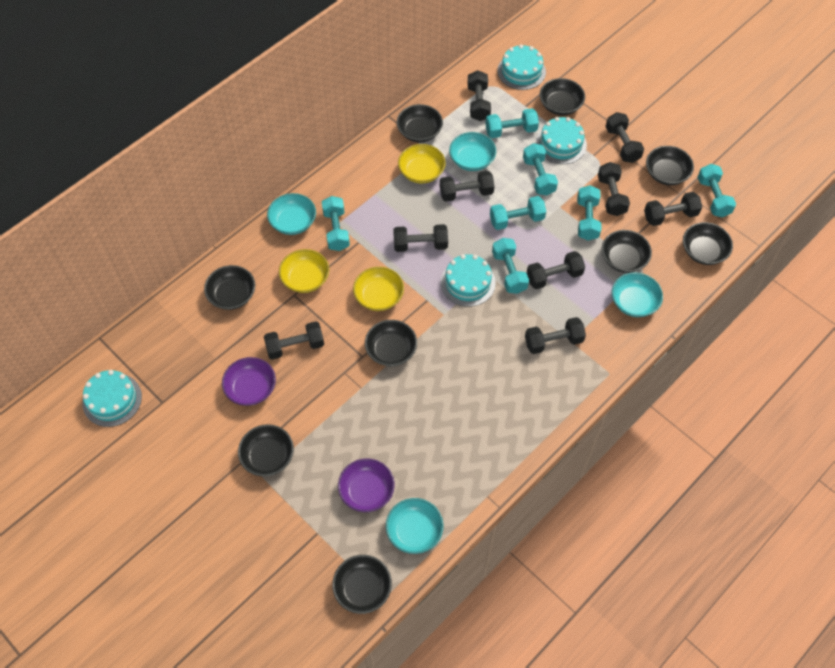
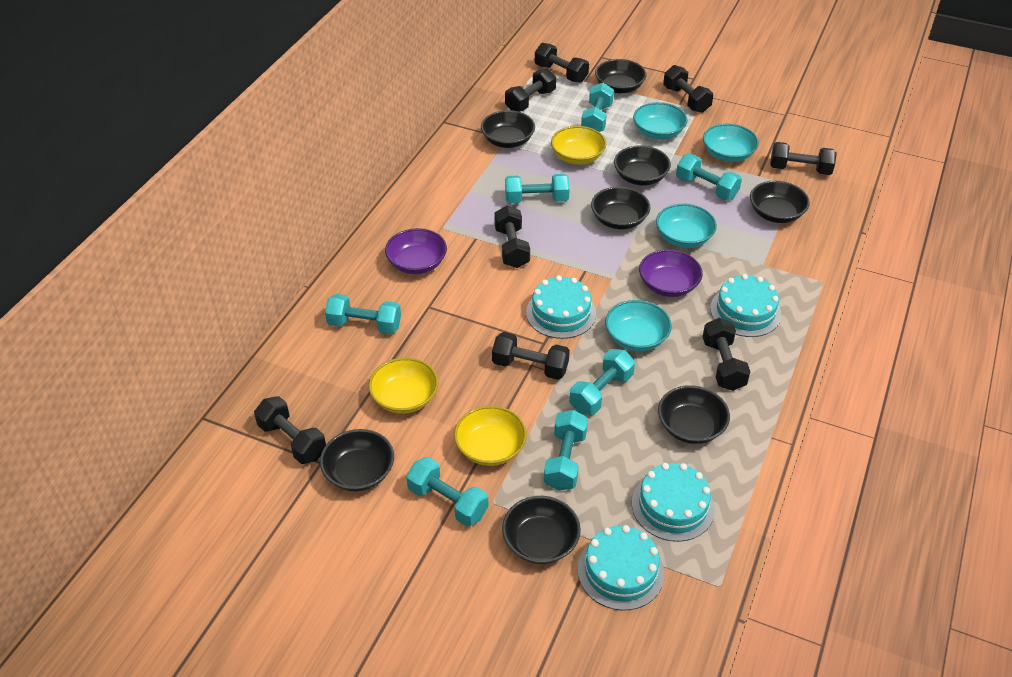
black bowl: 9 -> 8
black dumbbell: 9 -> 8

